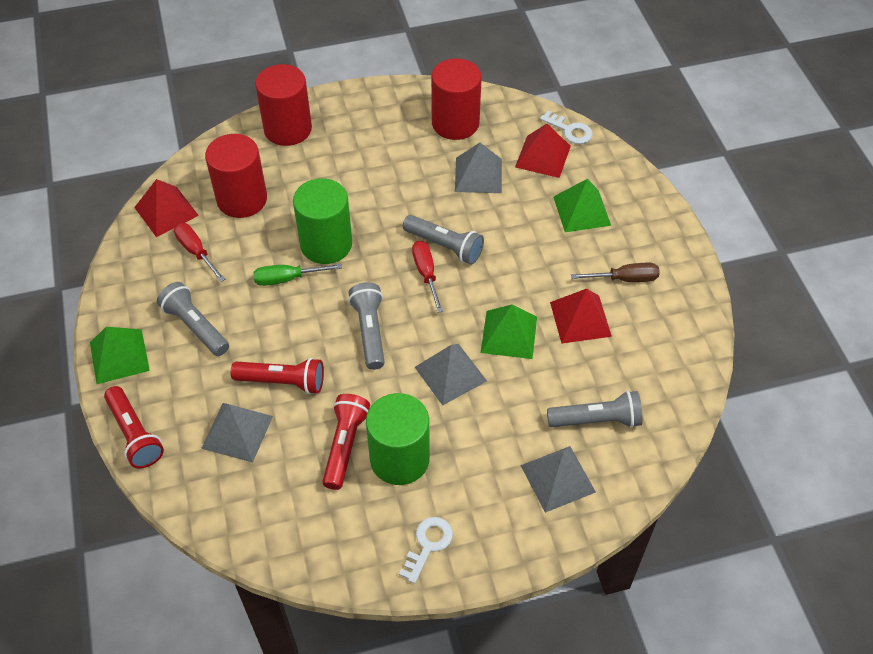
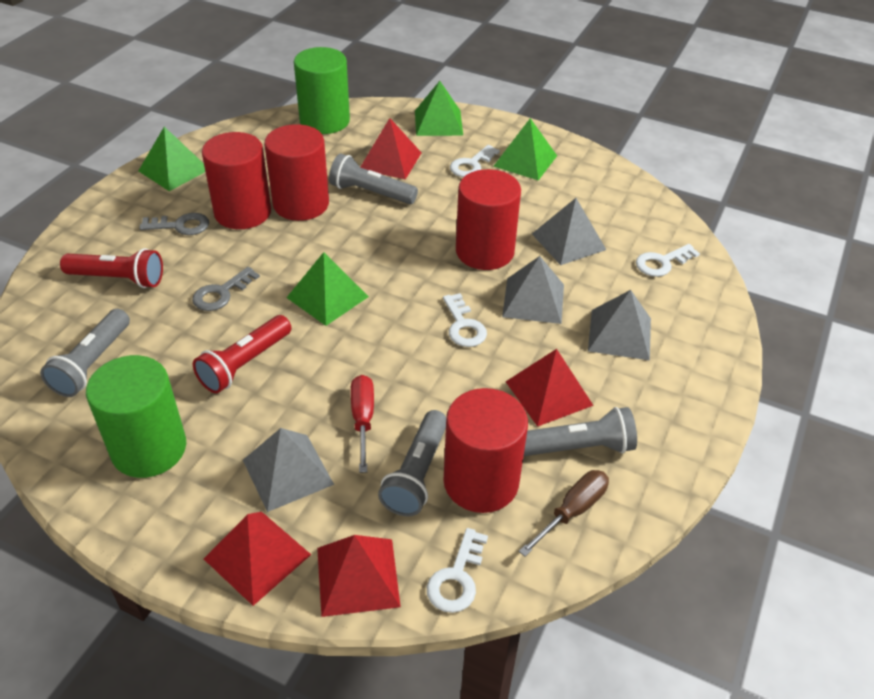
green pyramid: 3 -> 4
green screwdriver: 1 -> 0
grey key: 0 -> 2
red cylinder: 3 -> 4
red flashlight: 3 -> 2
red pyramid: 3 -> 4
red screwdriver: 2 -> 1
white key: 2 -> 4

